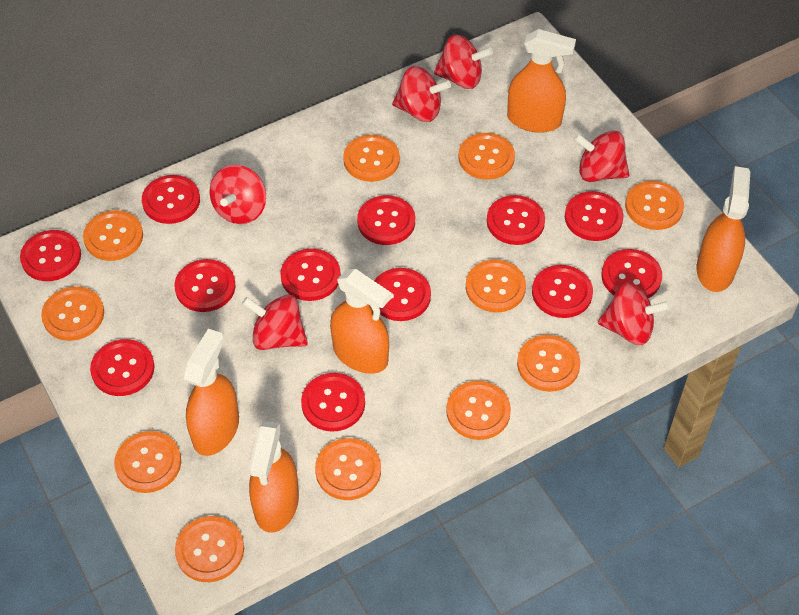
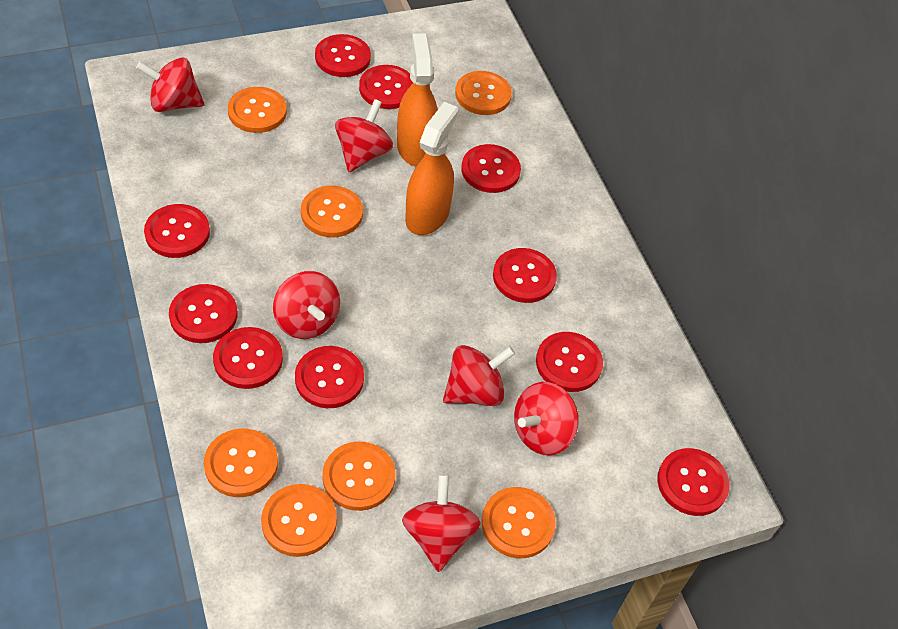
orange button: 11 -> 7
orange spray bottle: 5 -> 2
red button: 12 -> 10

